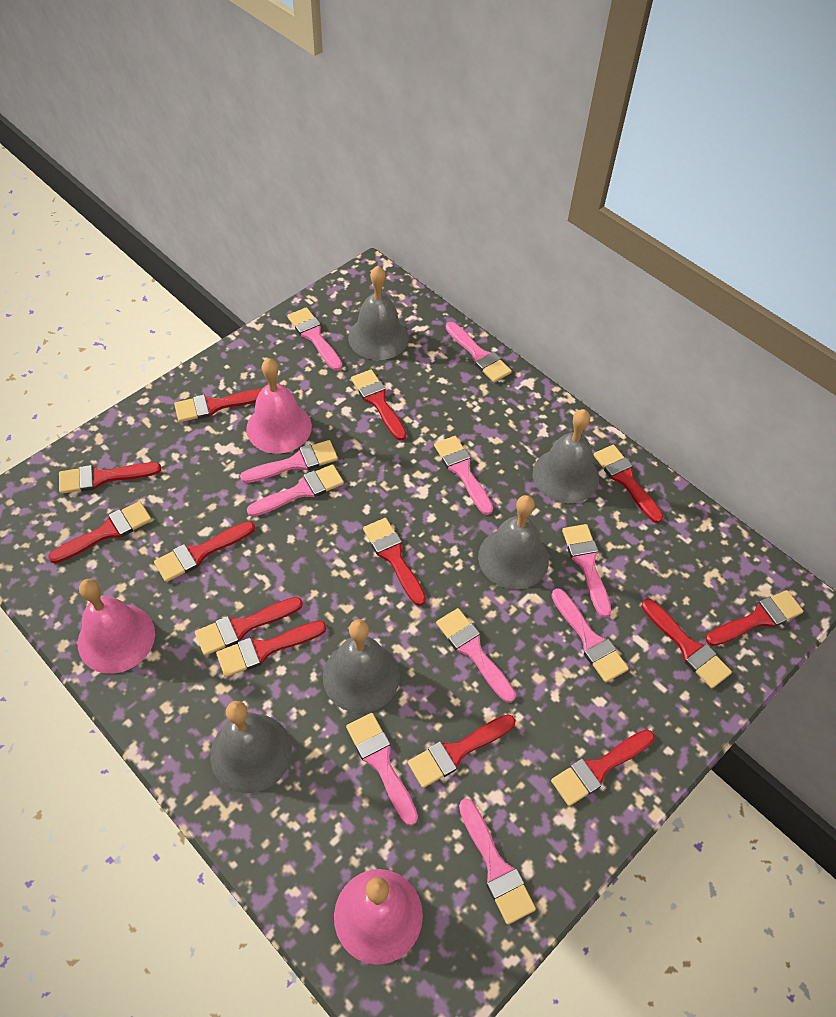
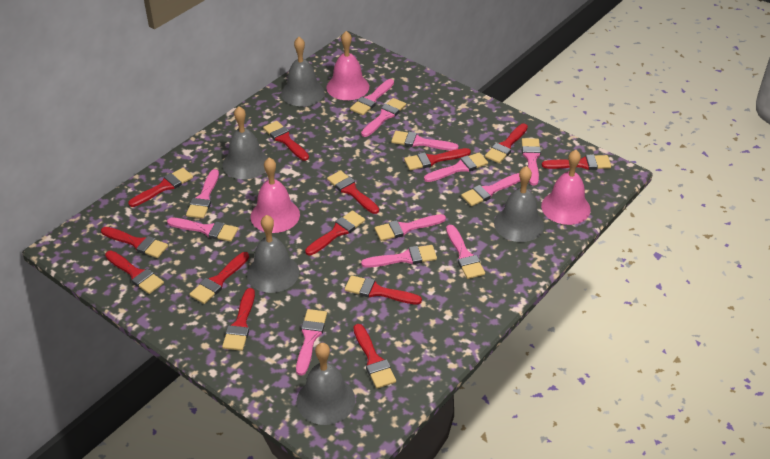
pink brush: 10 -> 12

